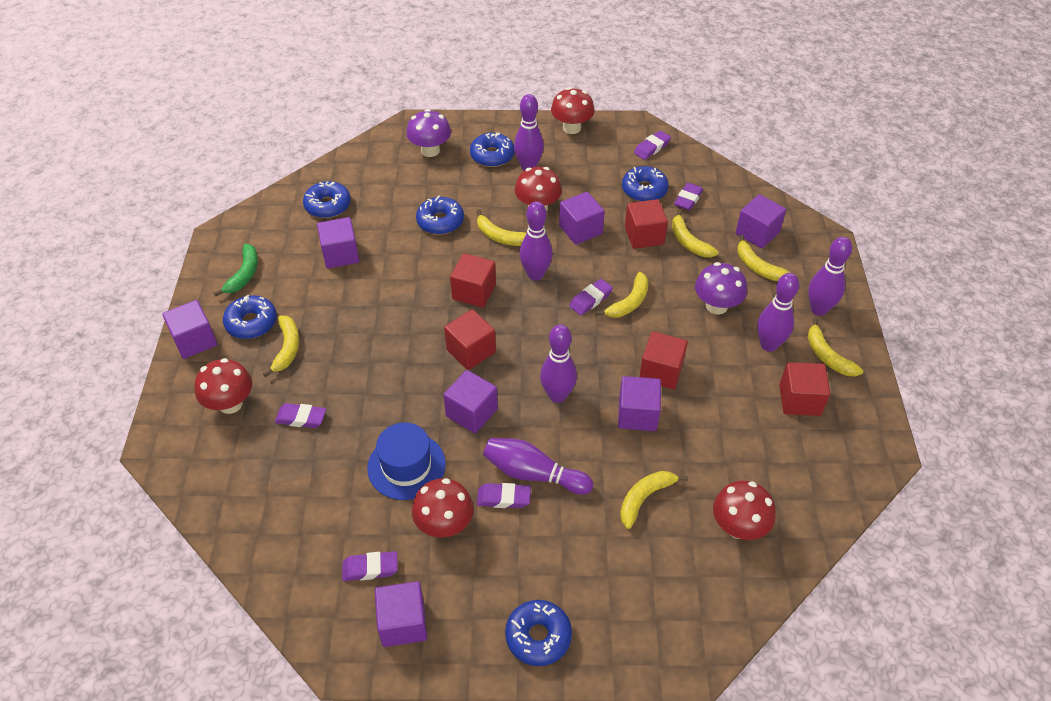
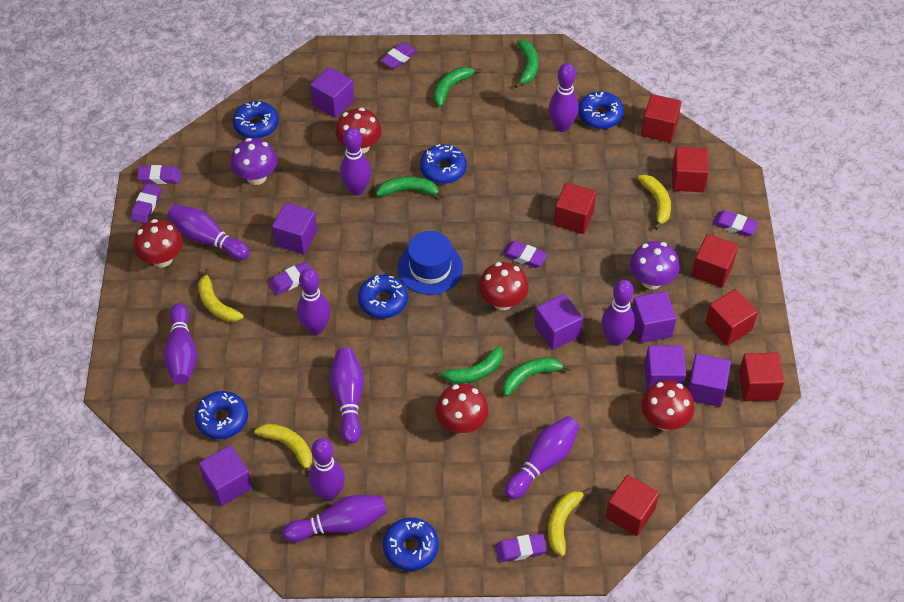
green banana: 1 -> 5
purple bowling pin: 6 -> 10
purple eraser: 6 -> 7
red cube: 5 -> 7
yellow banana: 7 -> 4

